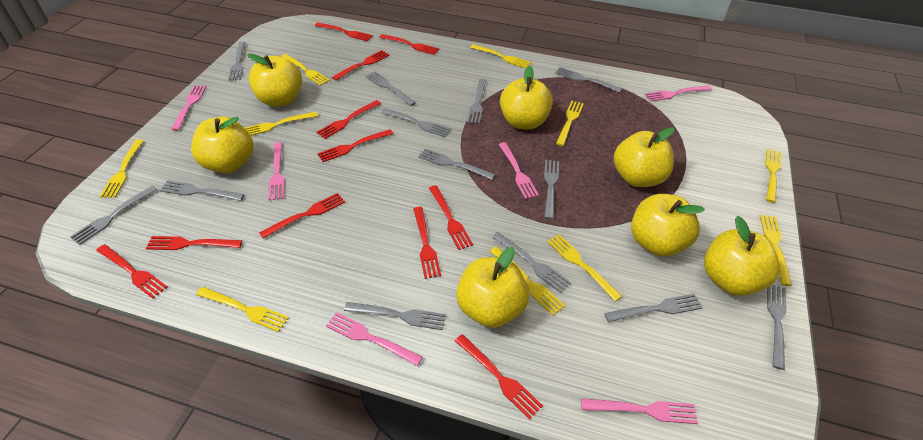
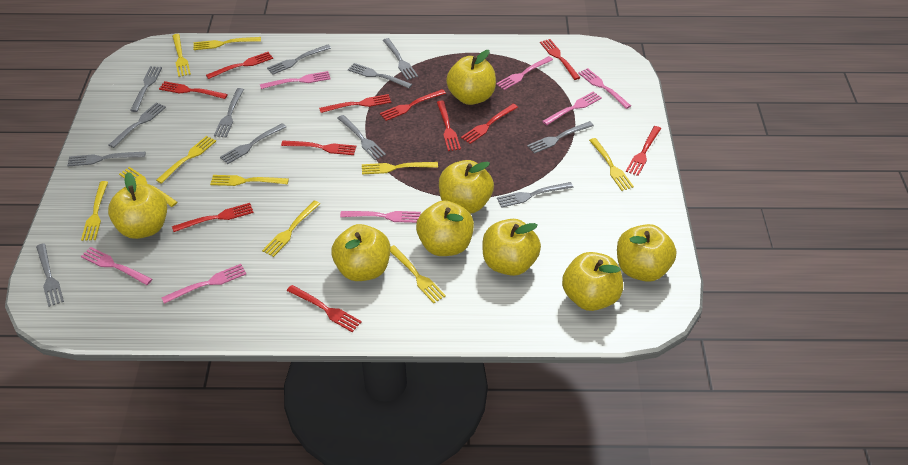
grey fork: 13 -> 12
pink fork: 6 -> 7
yellow apple: 7 -> 8

